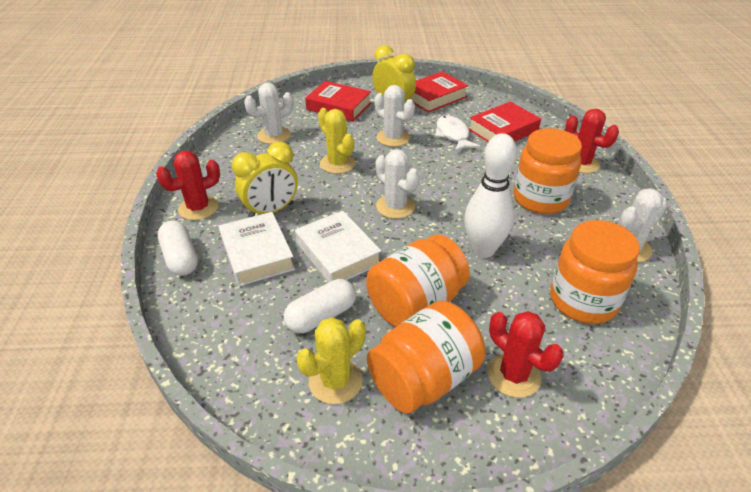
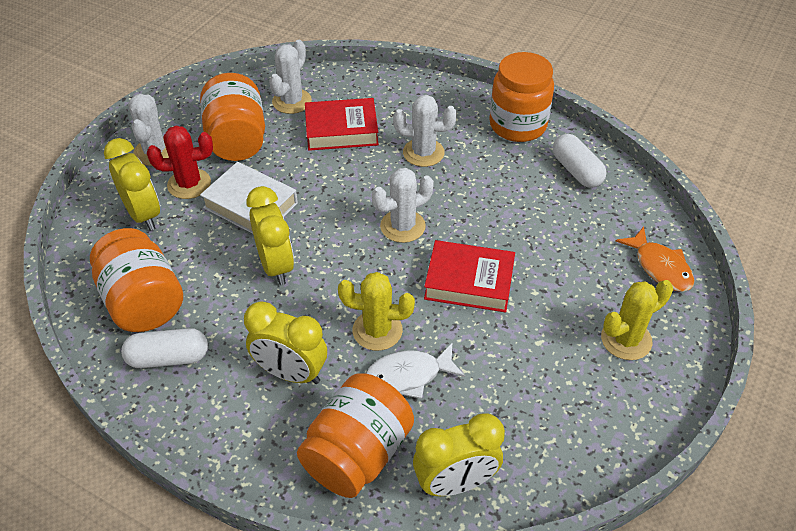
orange fish: 0 -> 1
red book: 3 -> 2
red cactus: 3 -> 1
white book: 2 -> 1
white bowling pin: 1 -> 0
yellow clock: 2 -> 4

